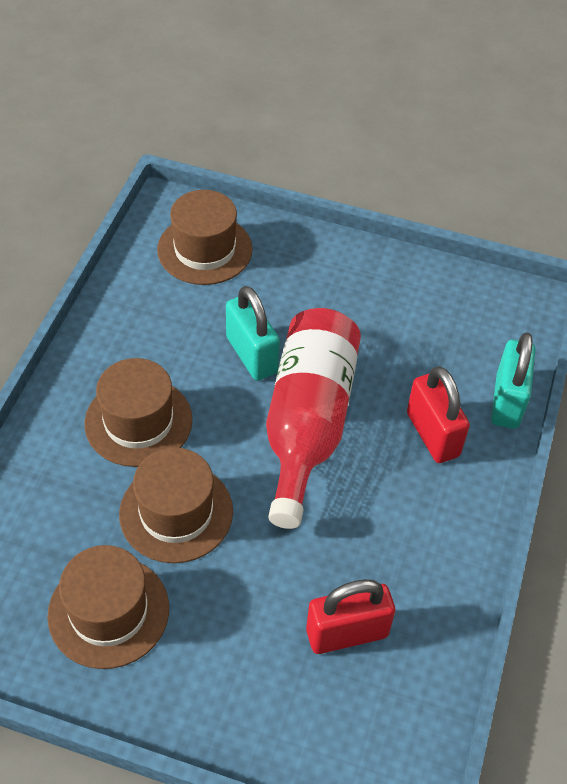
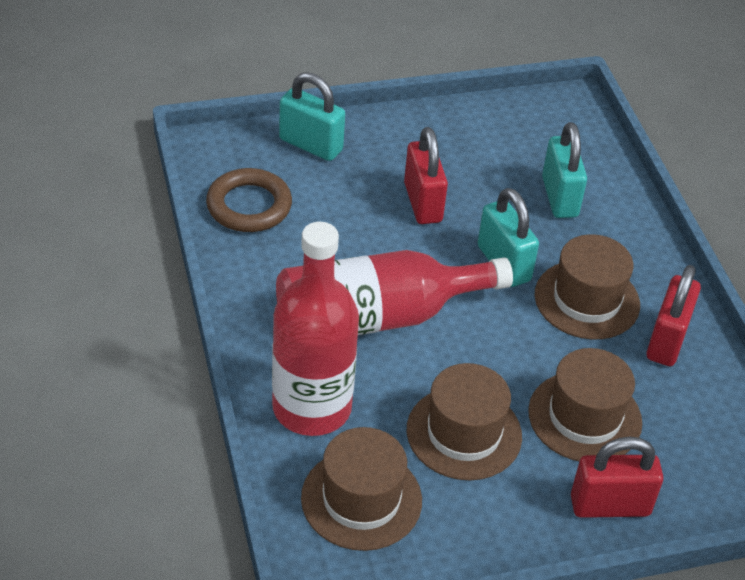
brown ring: 0 -> 1
red bottle: 1 -> 2
red padlock: 2 -> 3
turquoise padlock: 2 -> 3

